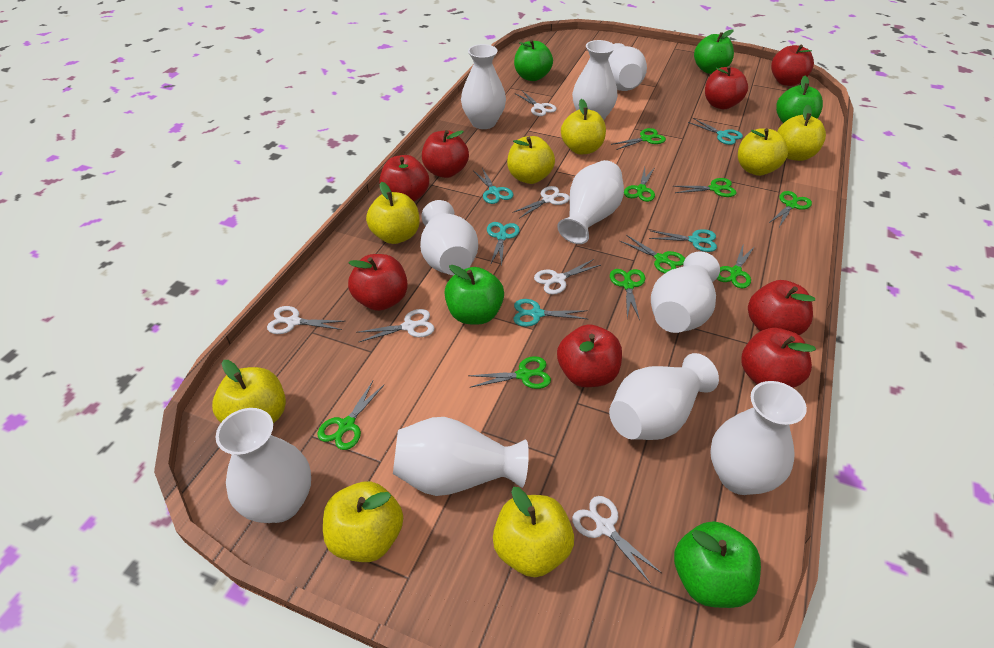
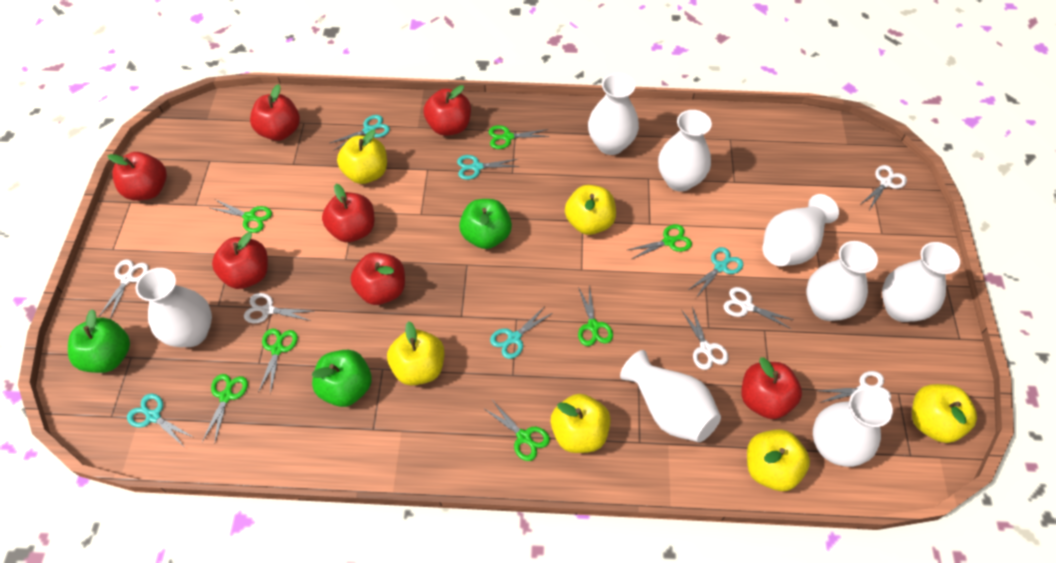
green apple: 5 -> 3
green scissors: 9 -> 7
red apple: 8 -> 7
white vase: 10 -> 8
yellow apple: 8 -> 6

